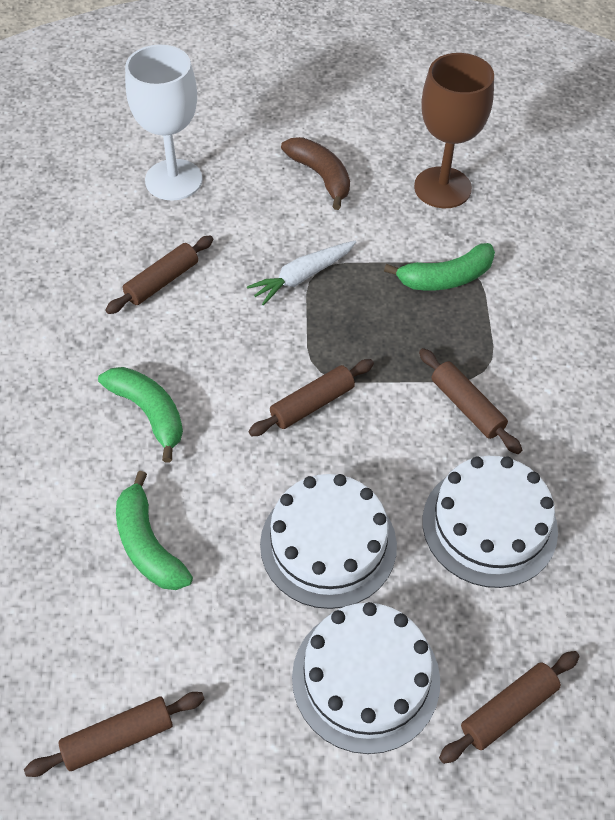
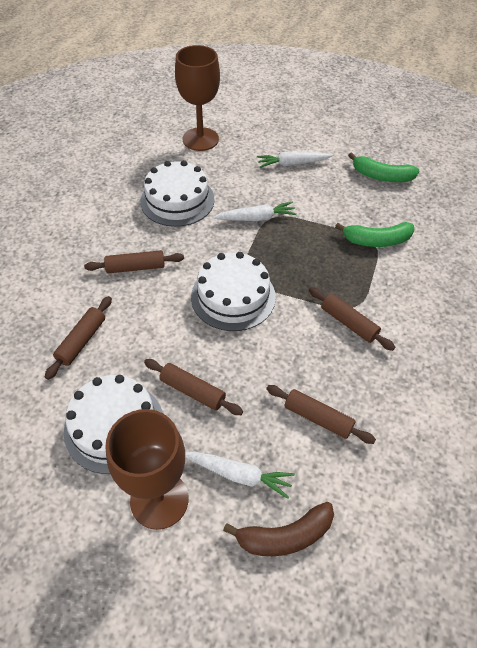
brown goblet: 1 -> 2
green banana: 3 -> 2
white carrot: 1 -> 3
white goblet: 1 -> 0

